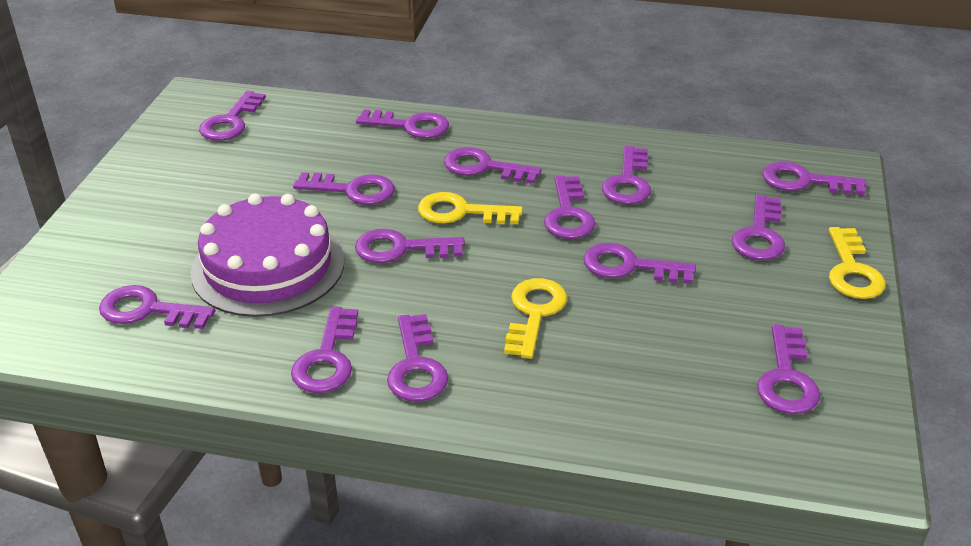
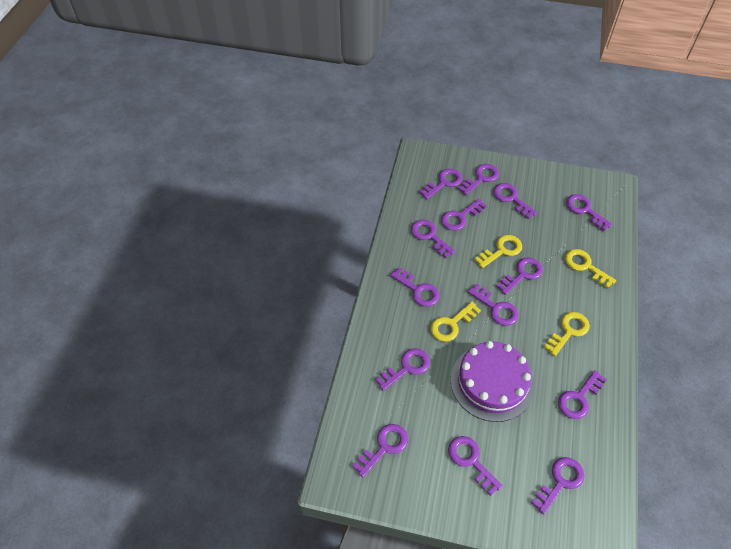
yellow key: 3 -> 4

